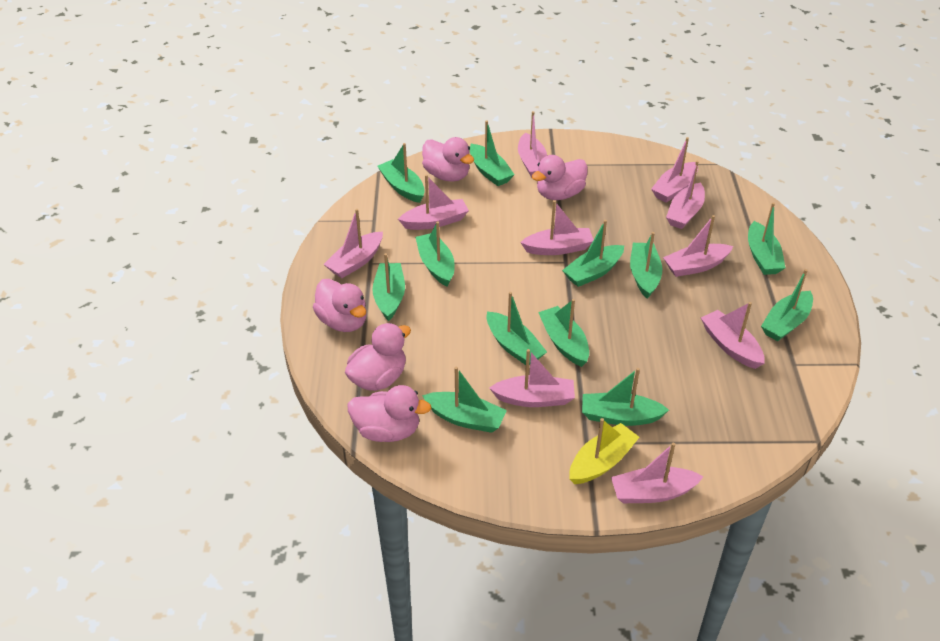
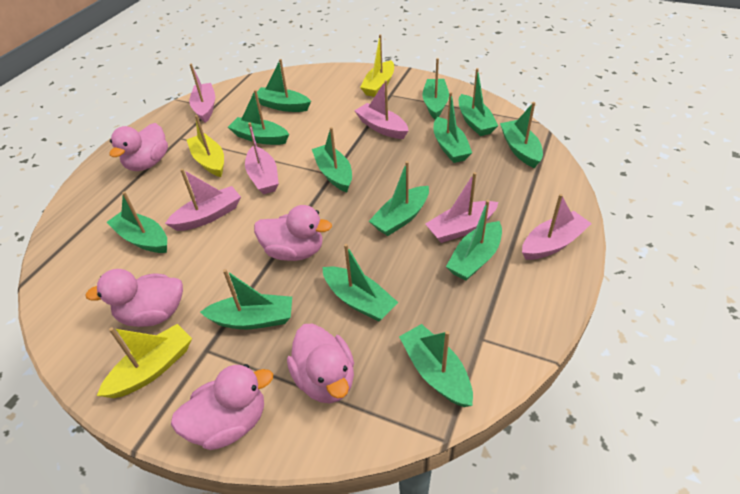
green boat: 12 -> 13
pink boat: 10 -> 6
yellow boat: 1 -> 3

